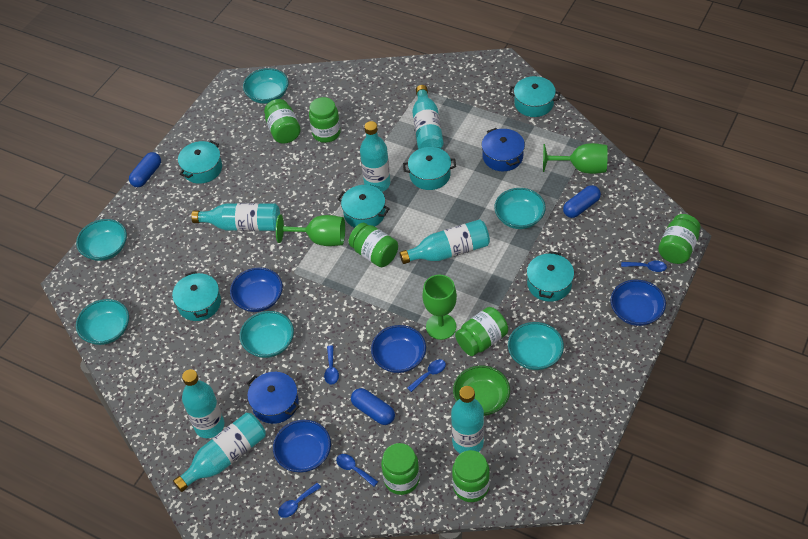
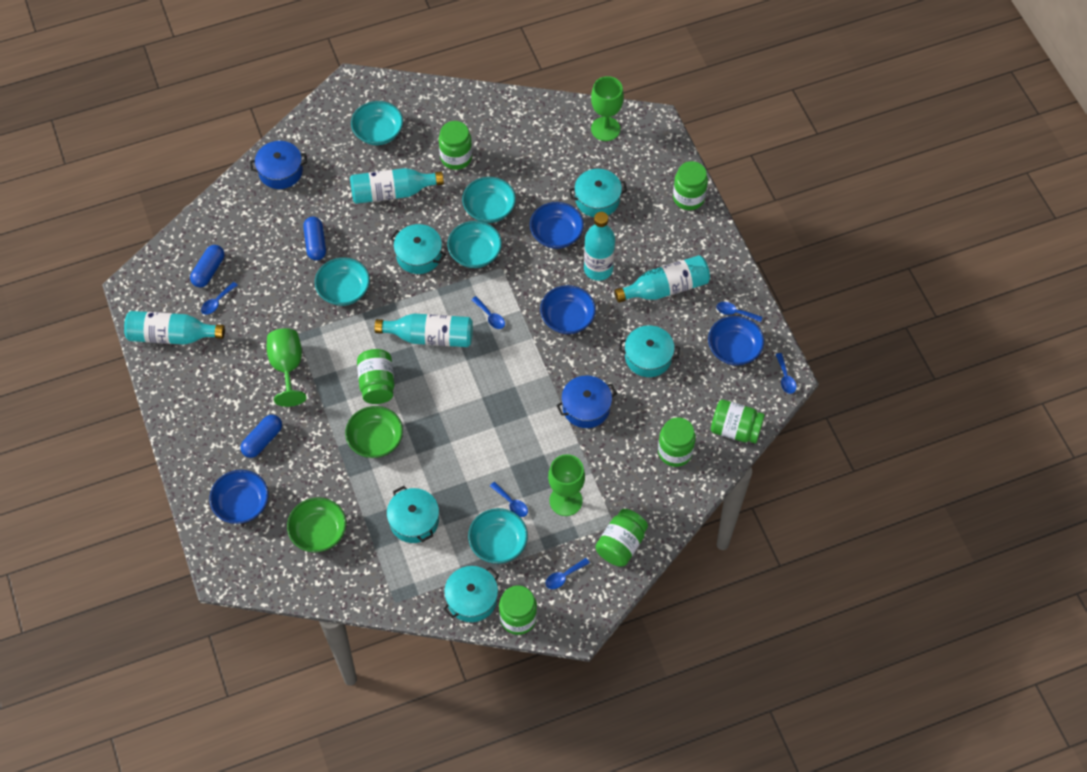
blue spoon: 5 -> 6
green bowl: 1 -> 2
turquoise bottle: 7 -> 5
turquoise bowl: 6 -> 5
turquoise pot: 6 -> 5

